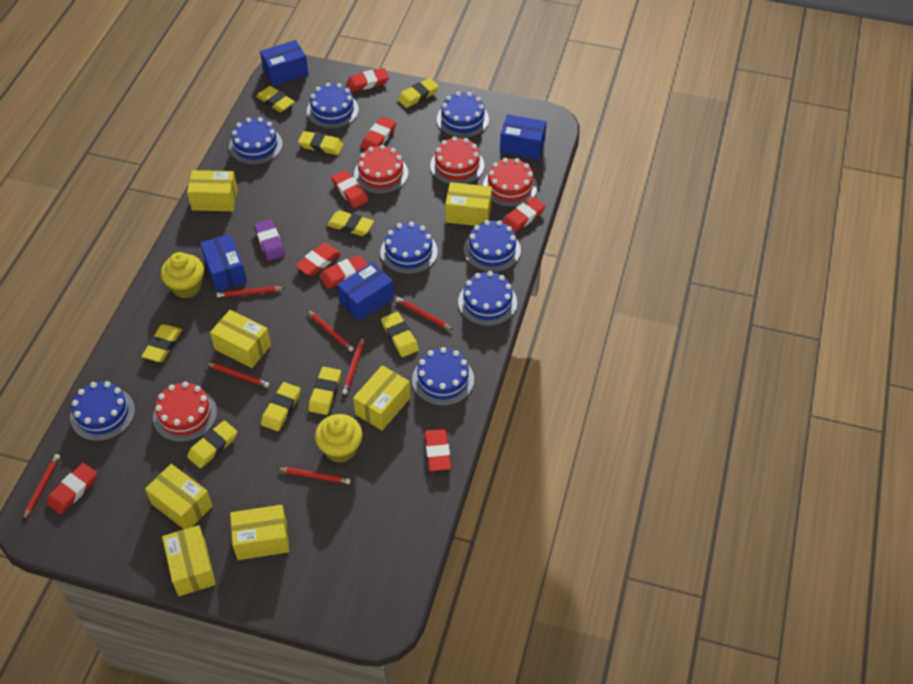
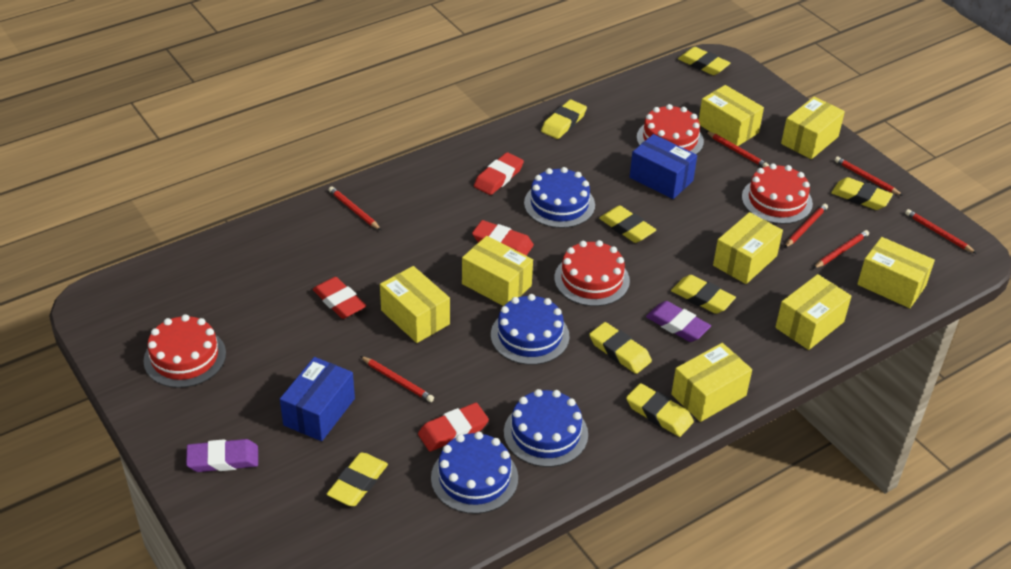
blue box: 4 -> 2
blue cake: 8 -> 4
purple eraser: 1 -> 2
red eraser: 8 -> 4
yellow box: 7 -> 8
yellow cupcake: 2 -> 0
yellow eraser: 9 -> 8

